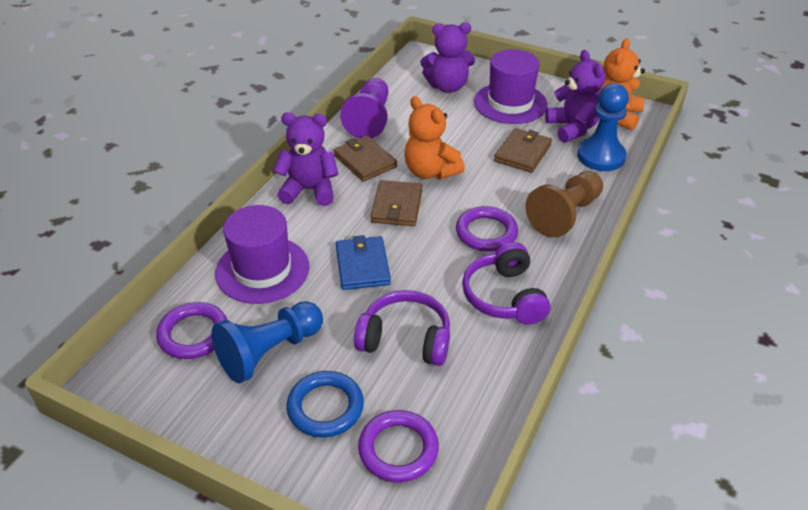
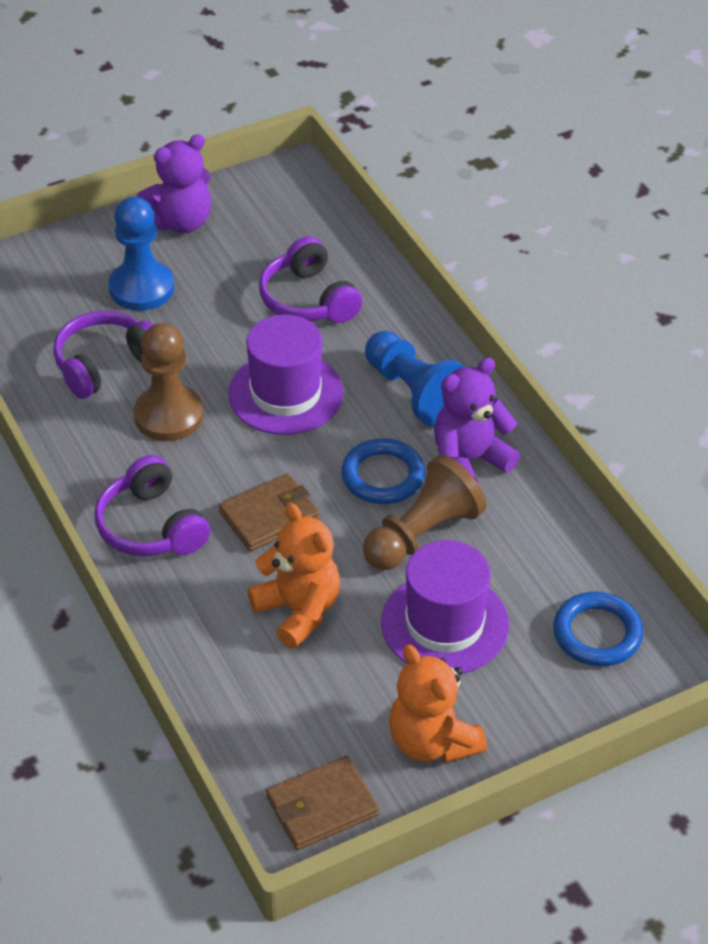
blue ring: 1 -> 2
blue wallet: 1 -> 0
brown pawn: 1 -> 2
brown wallet: 3 -> 2
purple headphones: 2 -> 3
purple pawn: 1 -> 0
purple ring: 3 -> 0
purple teddy bear: 3 -> 2

